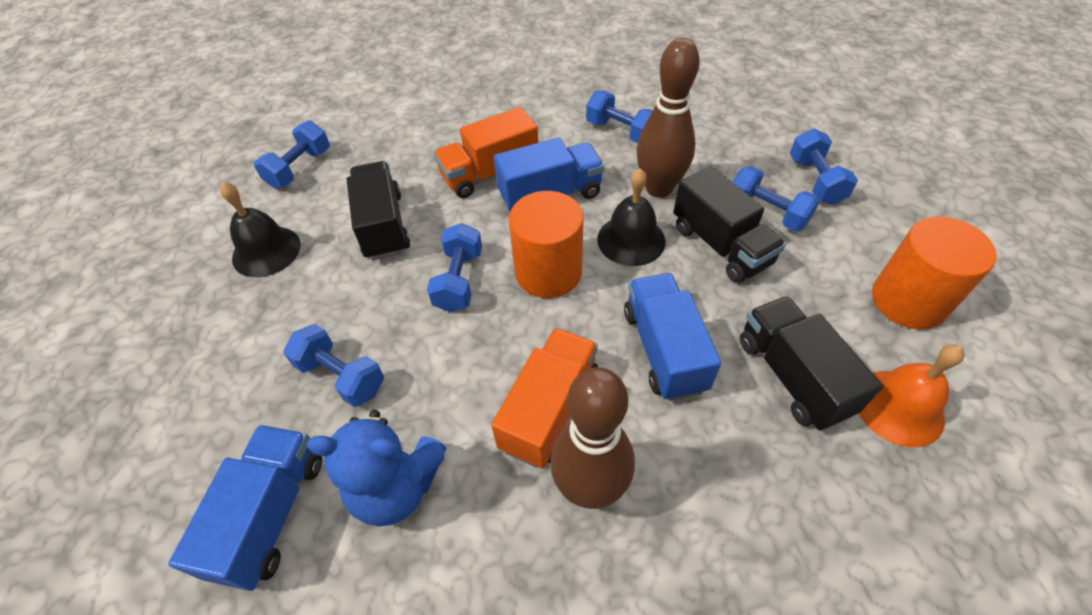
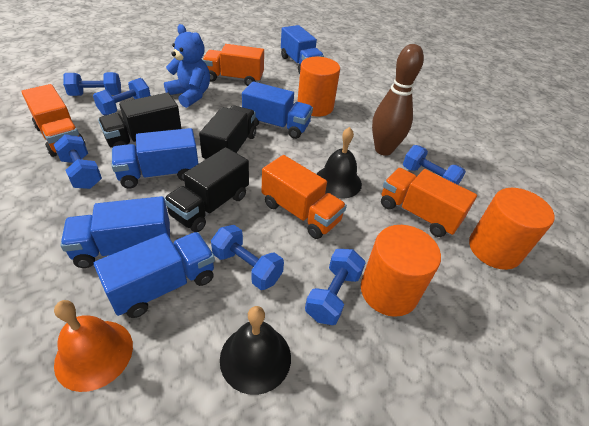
blue truck: 3 -> 5
brown bowling pin: 2 -> 1
orange cylinder: 2 -> 3
orange truck: 2 -> 4

